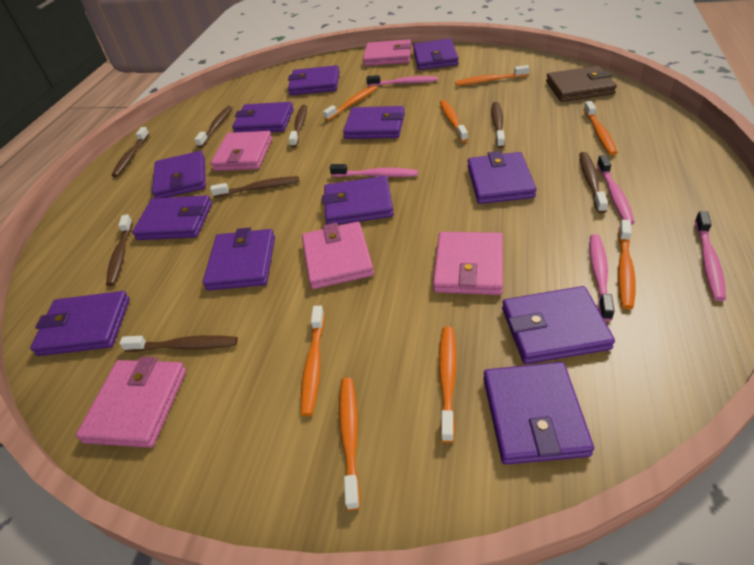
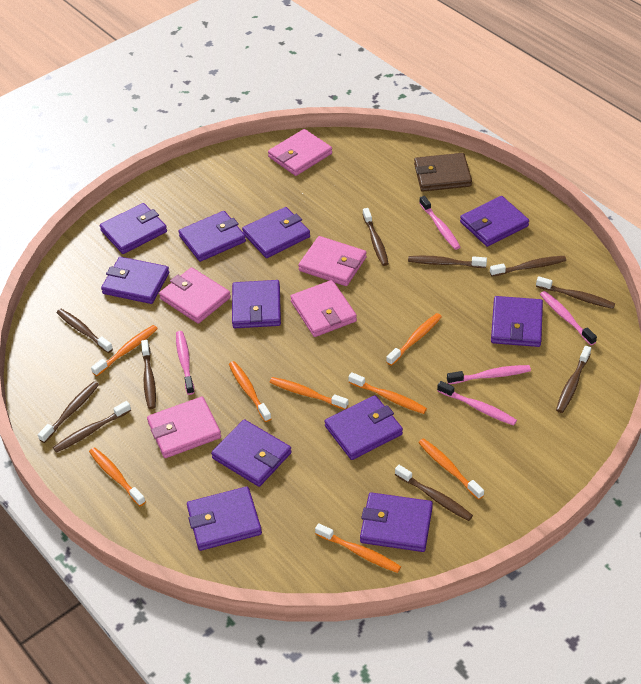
brown toothbrush: 8 -> 10
purple wallet: 12 -> 11

